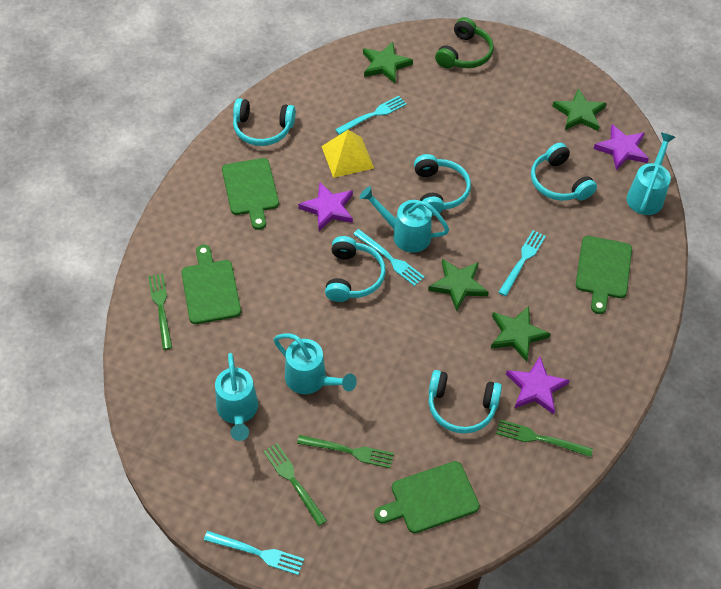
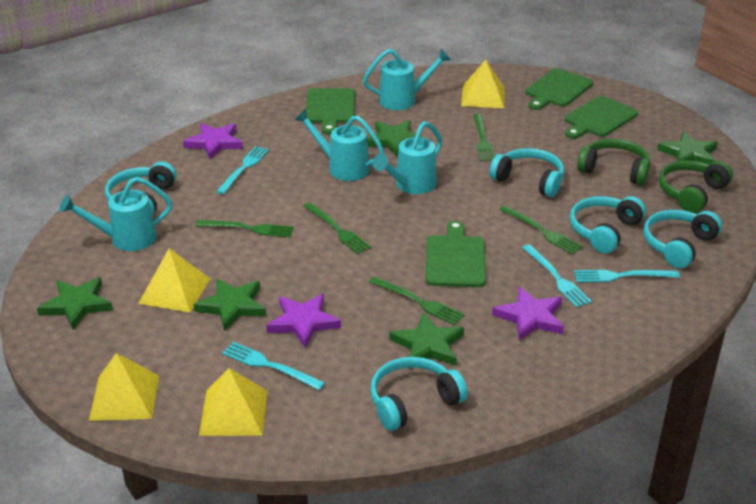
green fork: 4 -> 5
green headphones: 1 -> 2
green star: 4 -> 5
yellow pyramid: 1 -> 4

